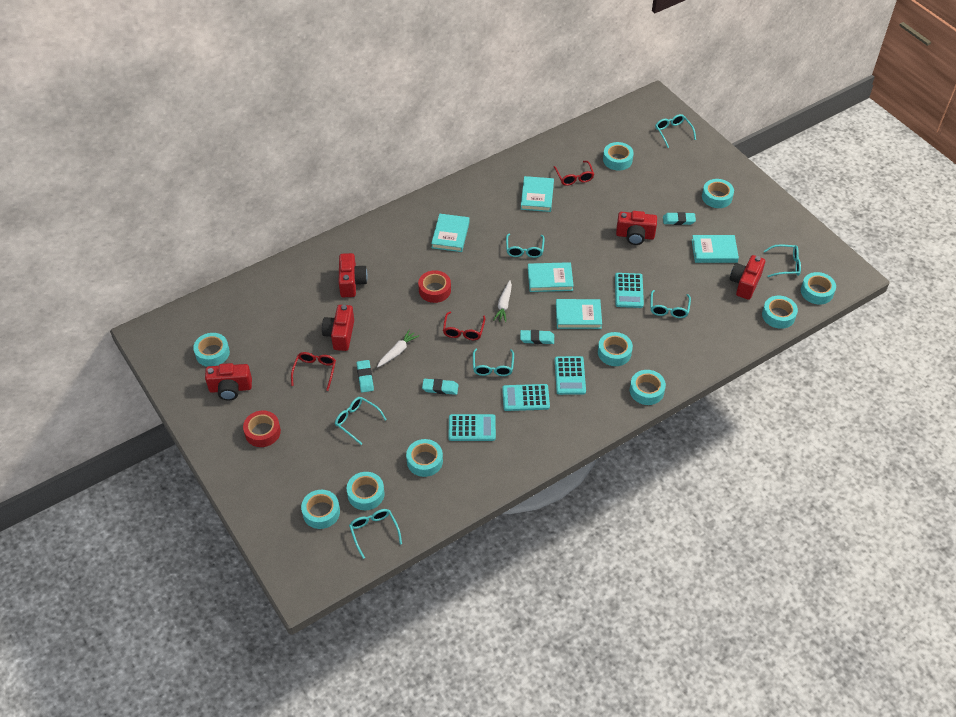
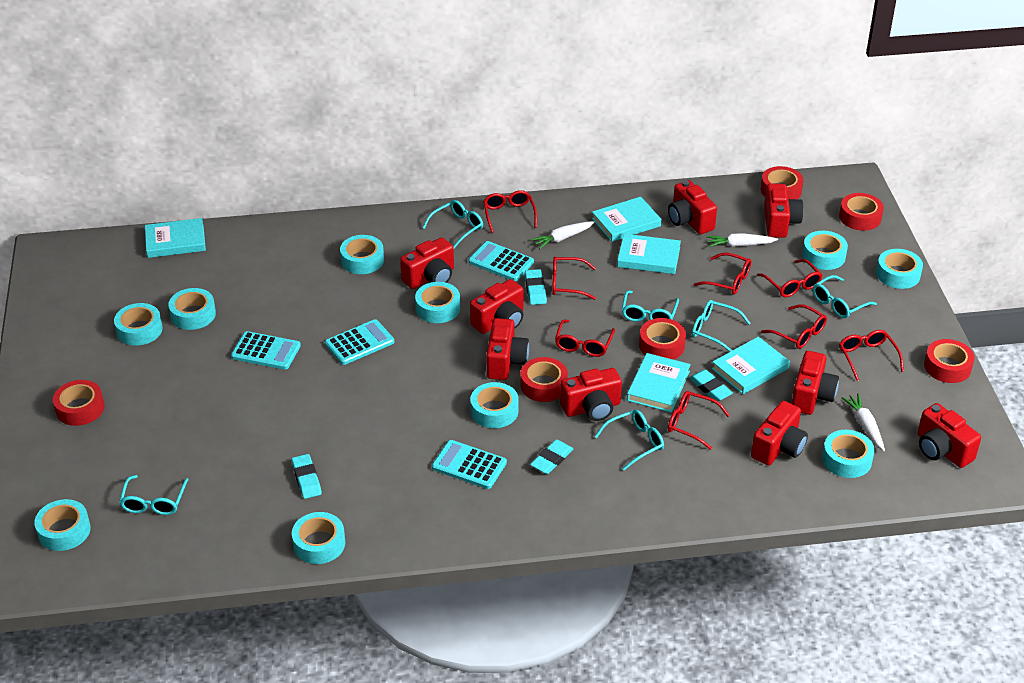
red camera: 5 -> 9
red glasses: 3 -> 8
red tape: 2 -> 6
turquoise glasses: 7 -> 6
white carrot: 2 -> 3

